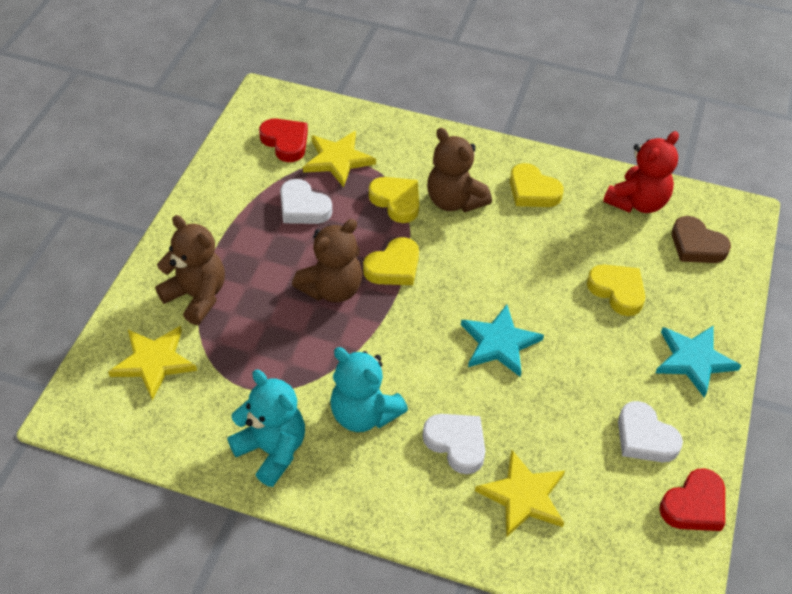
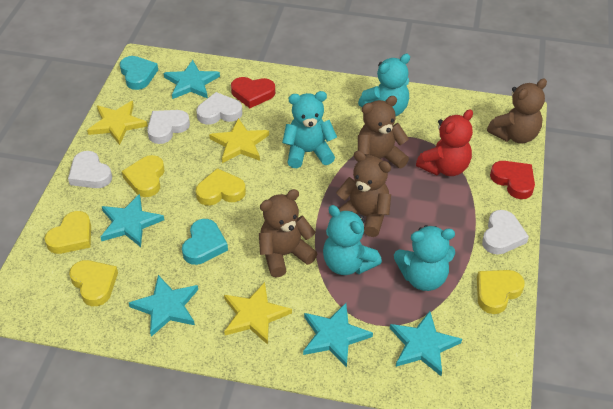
brown heart: 1 -> 0
brown teddy bear: 3 -> 4
turquoise heart: 0 -> 2
turquoise star: 2 -> 5
turquoise teddy bear: 2 -> 4
white heart: 3 -> 4
yellow heart: 4 -> 5

